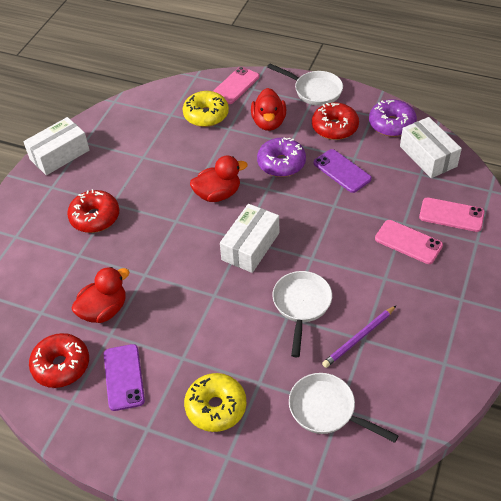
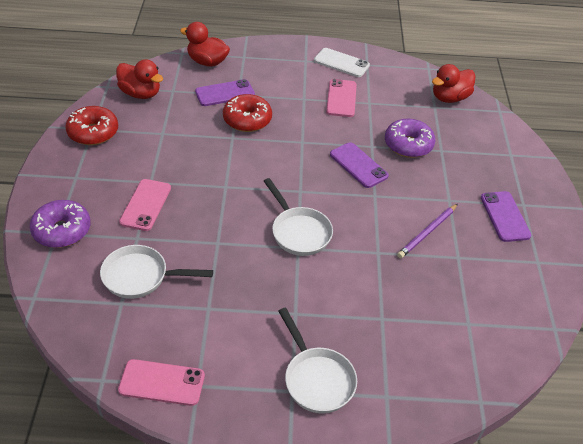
purple phone: 2 -> 3
red donut: 3 -> 2
white box: 3 -> 0
white phone: 0 -> 1
yellow donut: 2 -> 0

